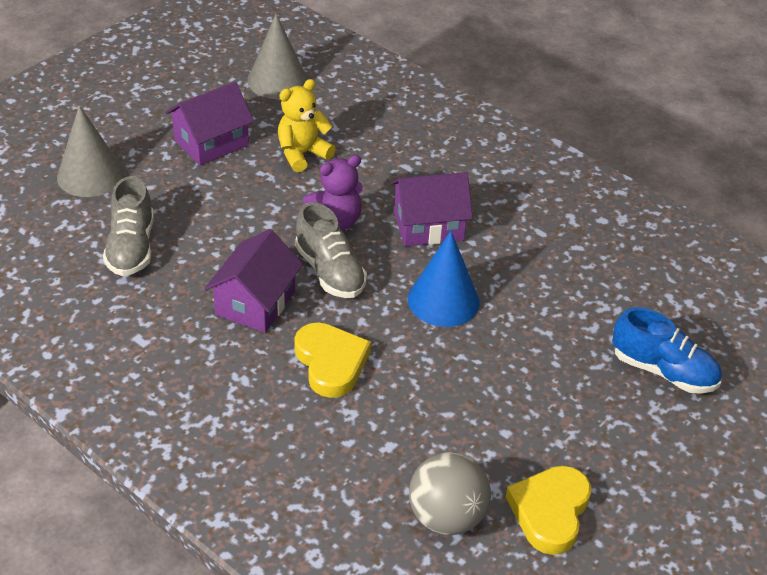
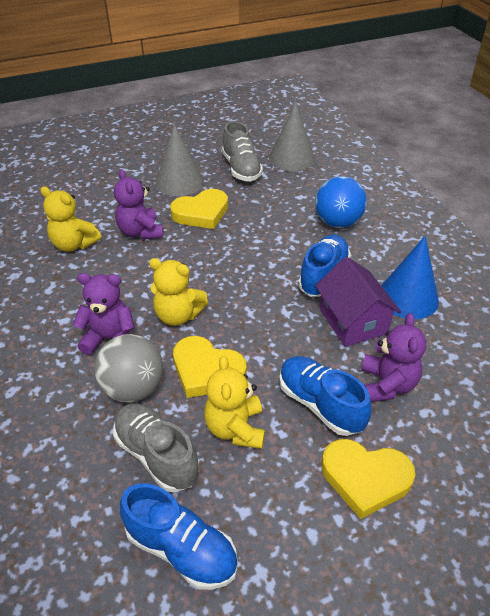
blue ball: 0 -> 1
blue shoe: 1 -> 3
purple house: 3 -> 1
purple teddy bear: 1 -> 3
yellow heart: 2 -> 3
yellow teddy bear: 1 -> 3

